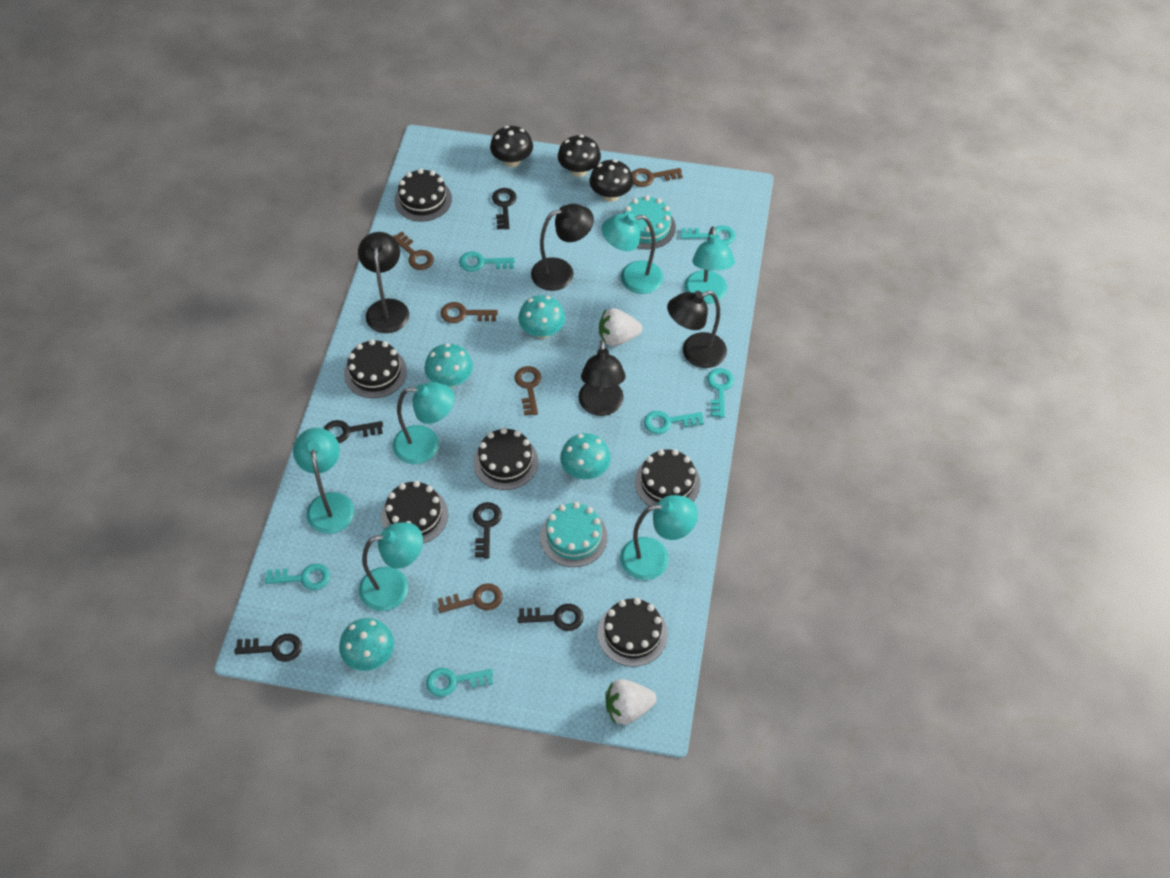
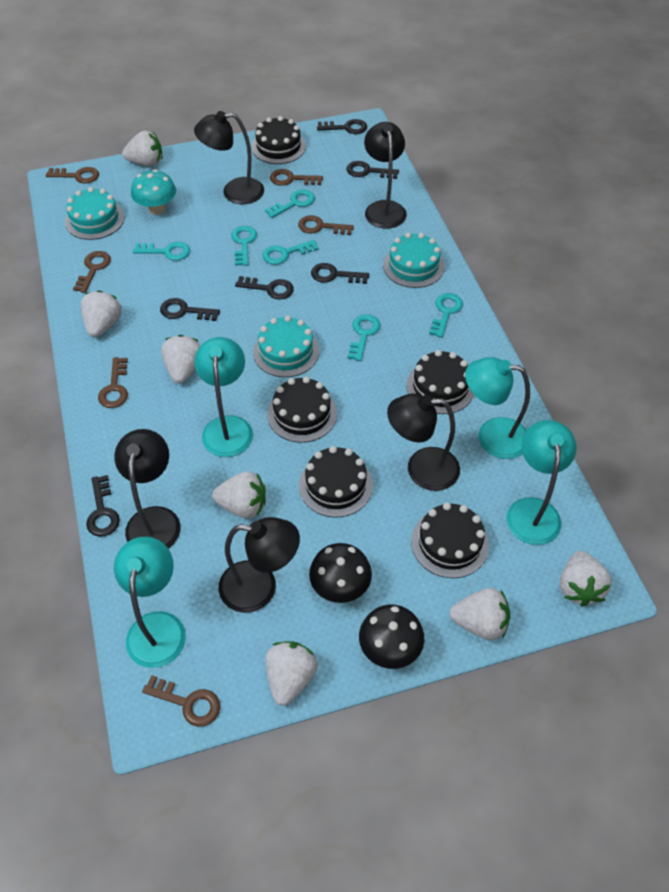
black cake: 6 -> 5
black key: 5 -> 6
black lamp: 4 -> 5
black mushroom: 3 -> 2
brown key: 5 -> 6
turquoise cake: 2 -> 3
turquoise lamp: 6 -> 4
turquoise mushroom: 4 -> 1
white strawberry: 2 -> 7

